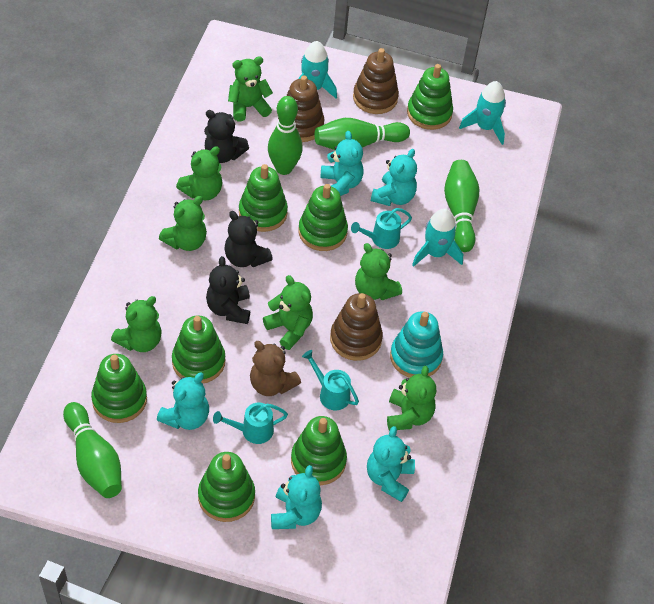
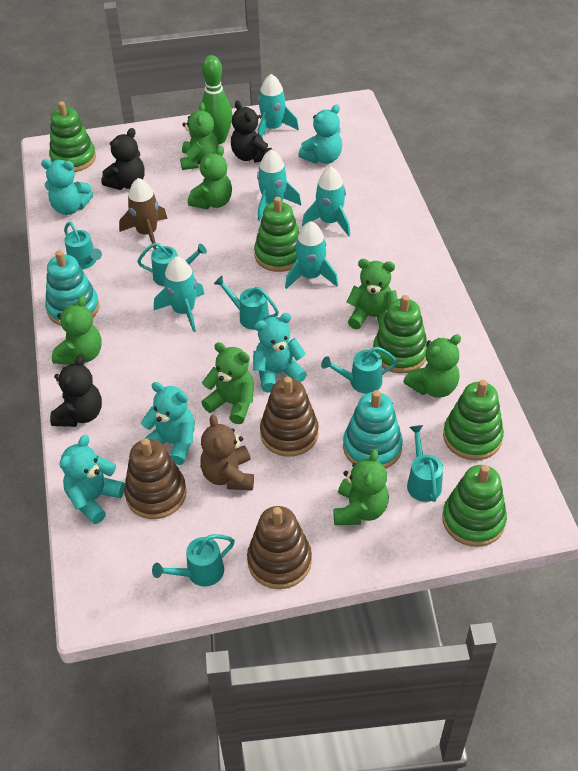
brown rocket: 0 -> 1
green bowling pin: 4 -> 1
green stacking toy: 7 -> 5
turquoise rocket: 3 -> 5
turquoise stacking toy: 1 -> 2
turquoise watering can: 3 -> 6

